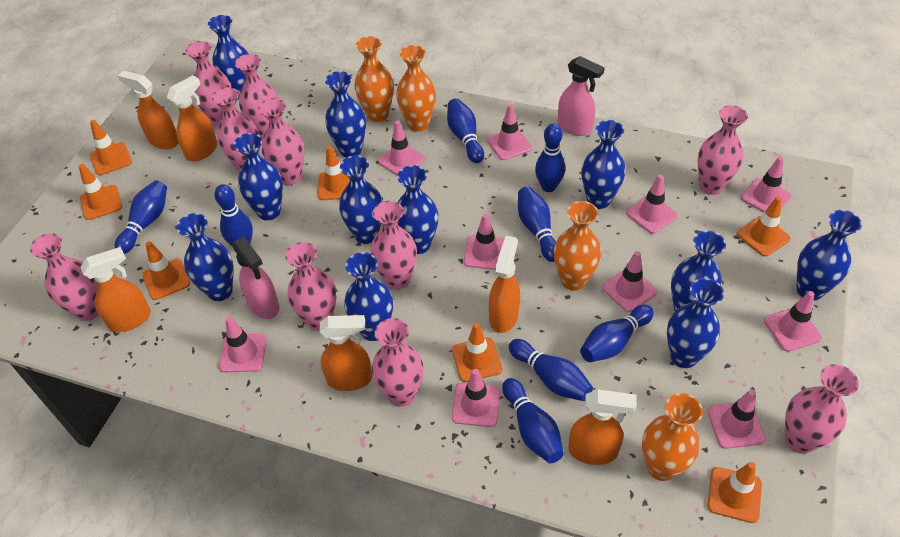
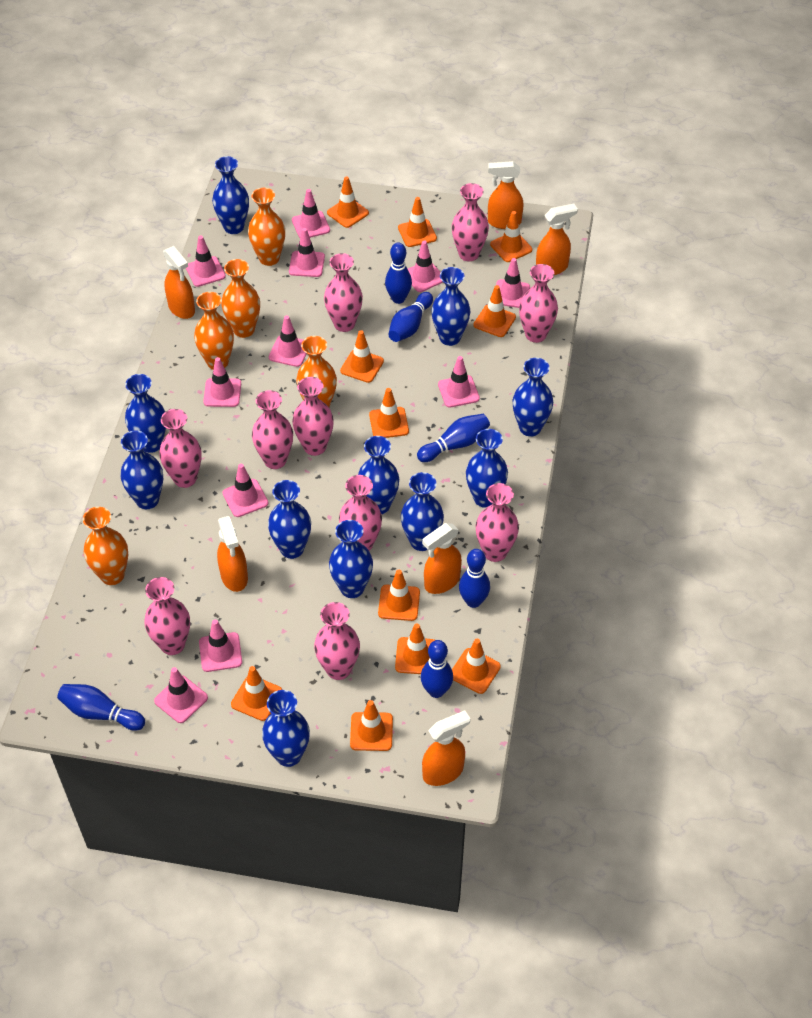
blue bowling pin: 8 -> 6
orange traffic cone: 7 -> 11
orange vase: 4 -> 5
pink spray bottle: 2 -> 0
pink traffic cone: 10 -> 11

